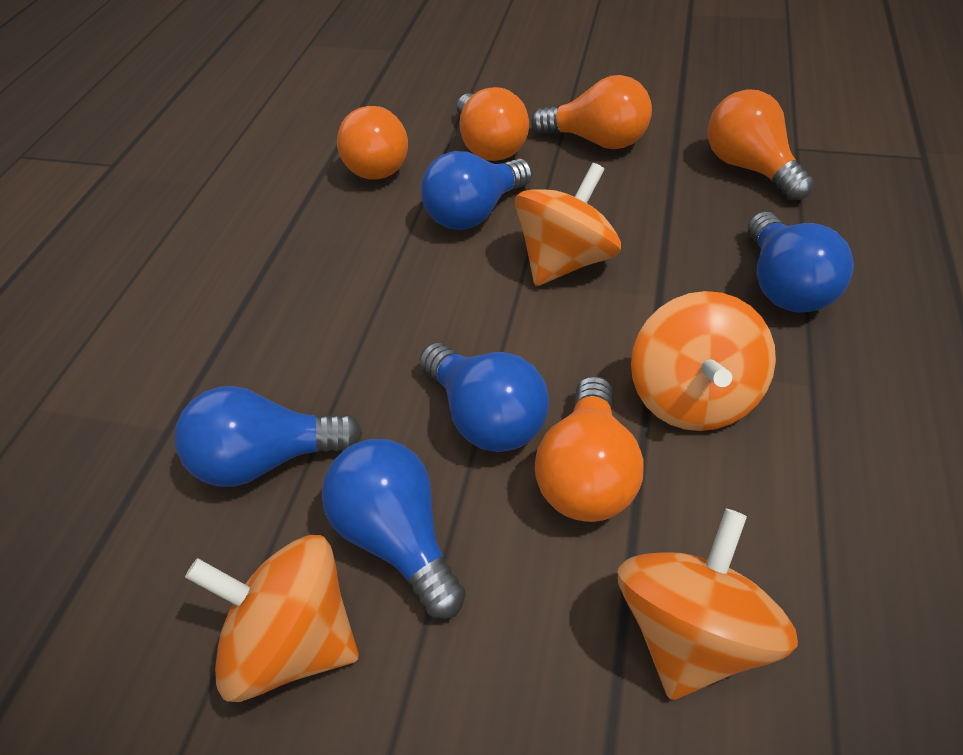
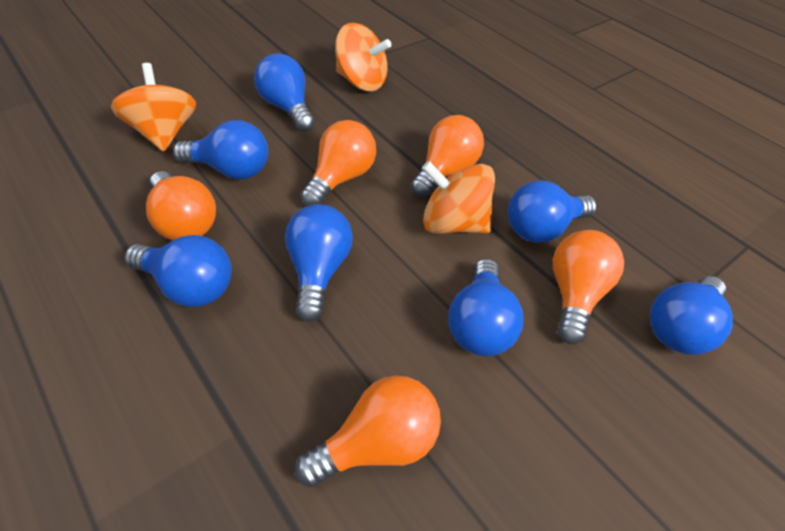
blue light bulb: 5 -> 7
orange spinning top: 4 -> 3

